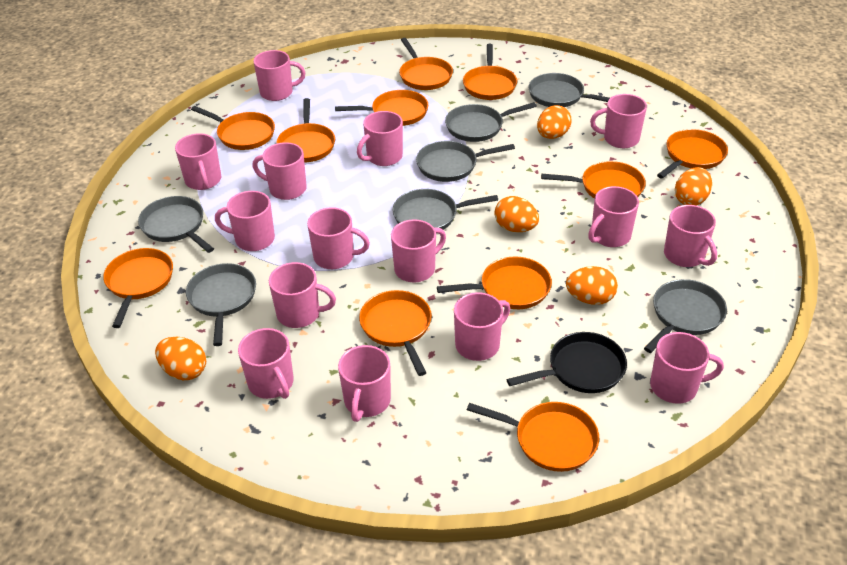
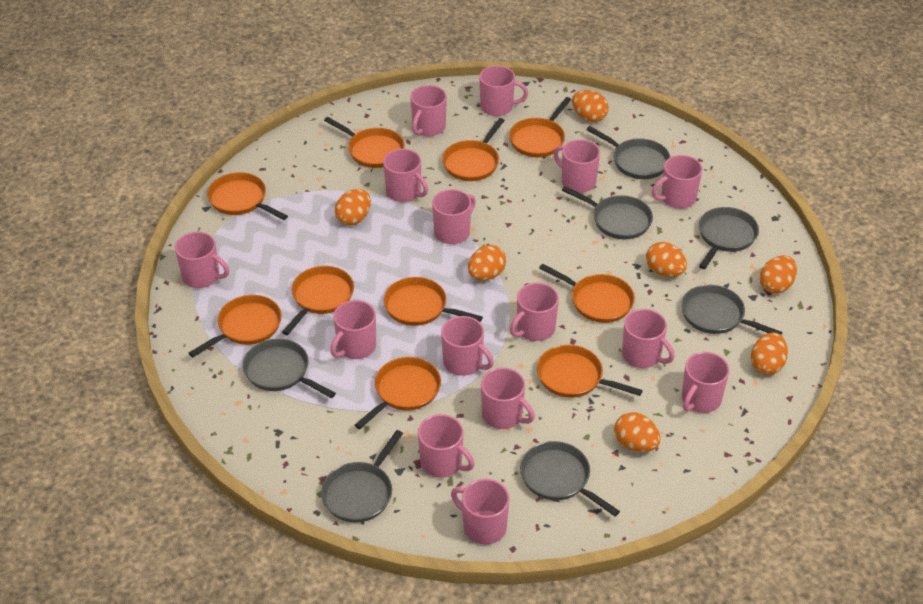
black pan: 1 -> 0
orange egg: 5 -> 7
orange pan: 11 -> 10

